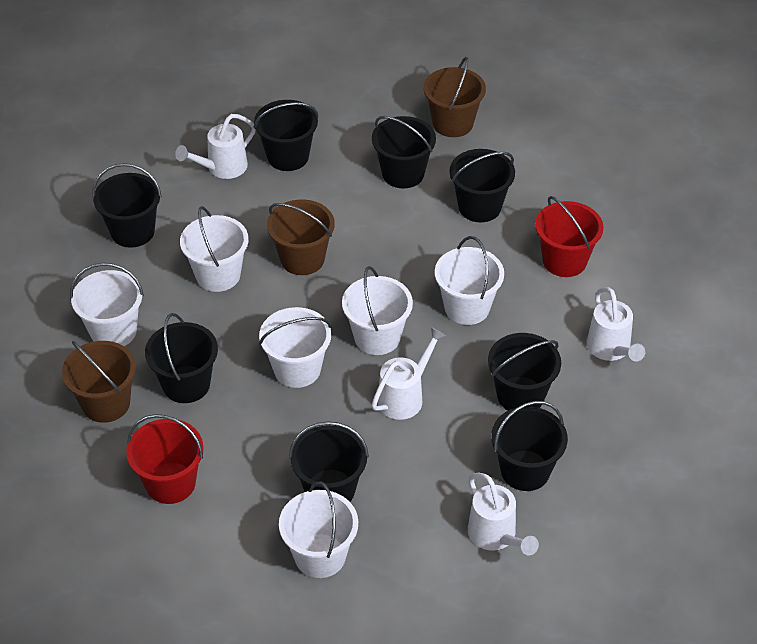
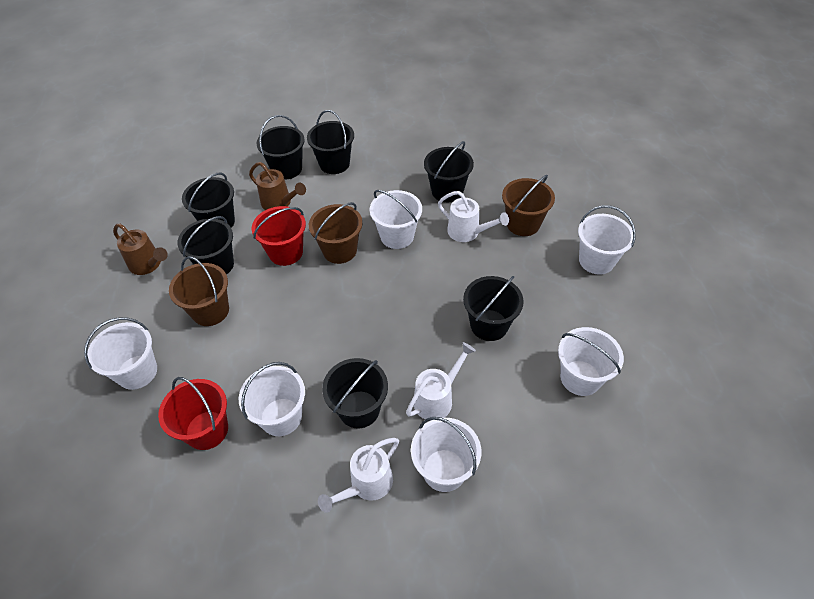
black bucket: 8 -> 7
brown watering can: 0 -> 2
white watering can: 4 -> 3

